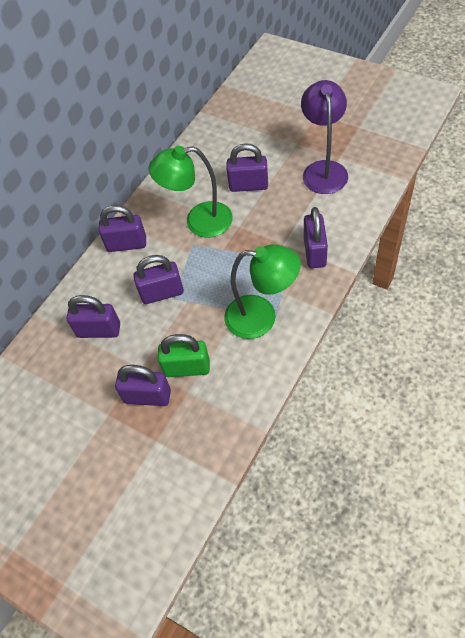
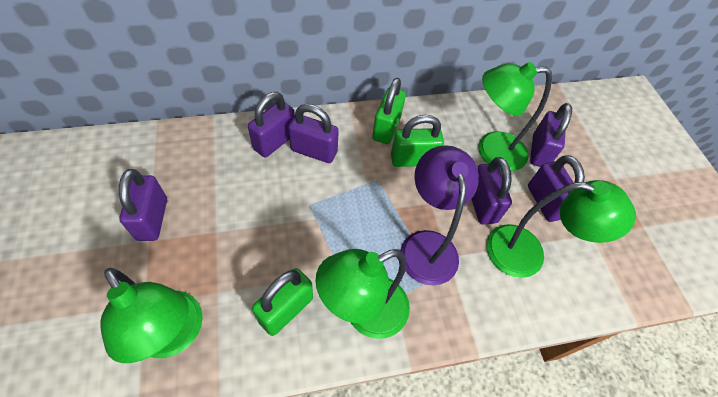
green lamp: 2 -> 4
green padlock: 1 -> 3

